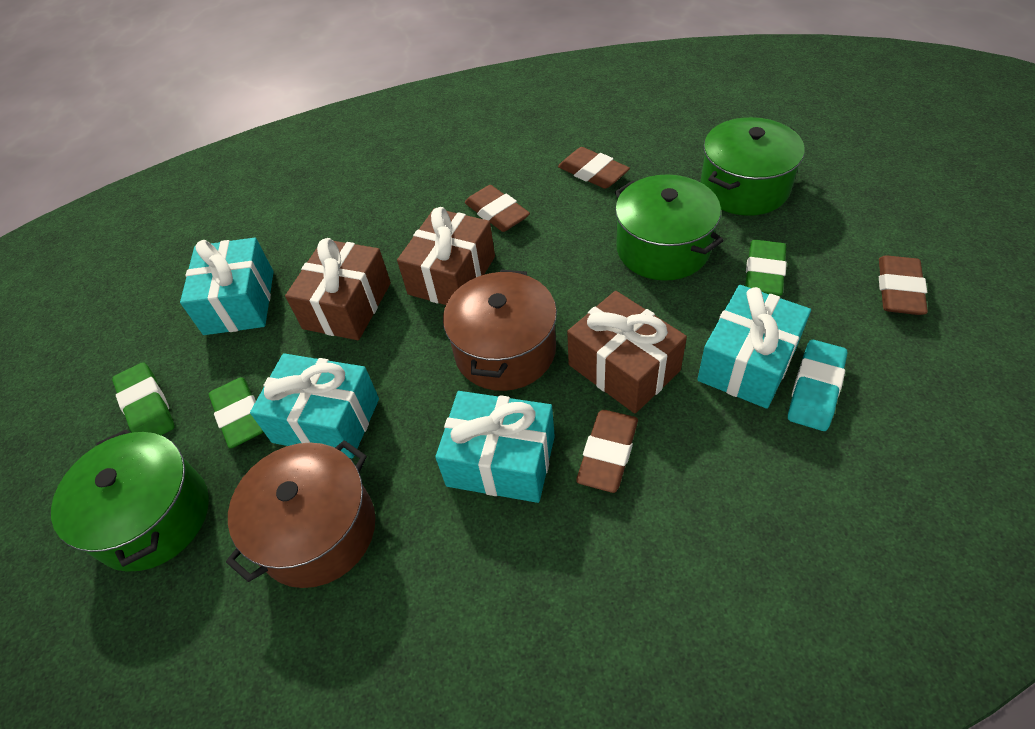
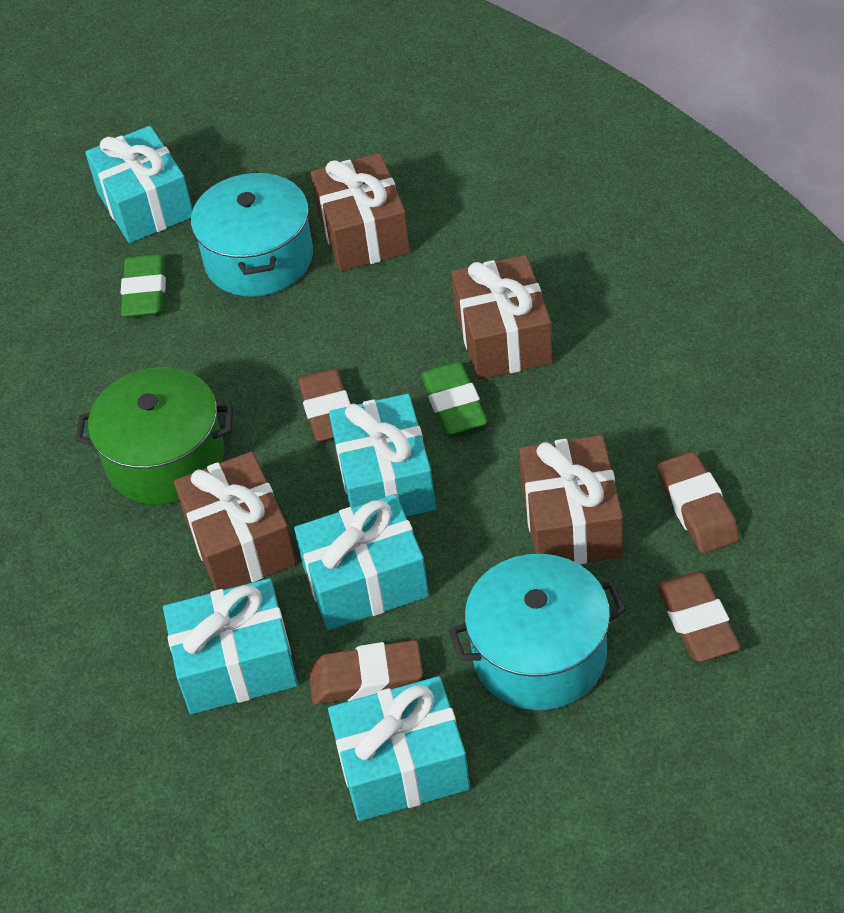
brown gift: 3 -> 4
brown pot: 2 -> 0
green eraser: 3 -> 2
green pot: 3 -> 1
turquoise eraser: 1 -> 0
turquoise gift: 4 -> 5
turquoise pot: 0 -> 2

